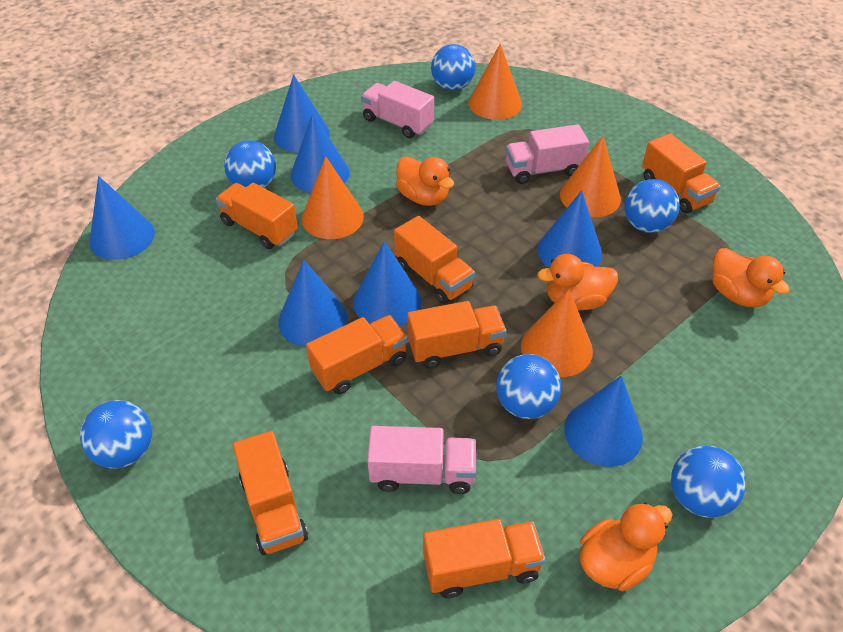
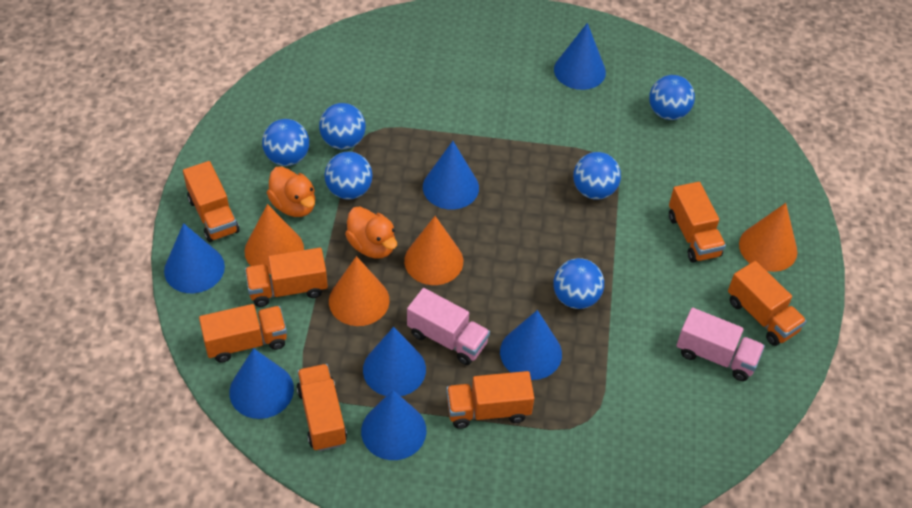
orange duck: 4 -> 2
pink truck: 3 -> 2

